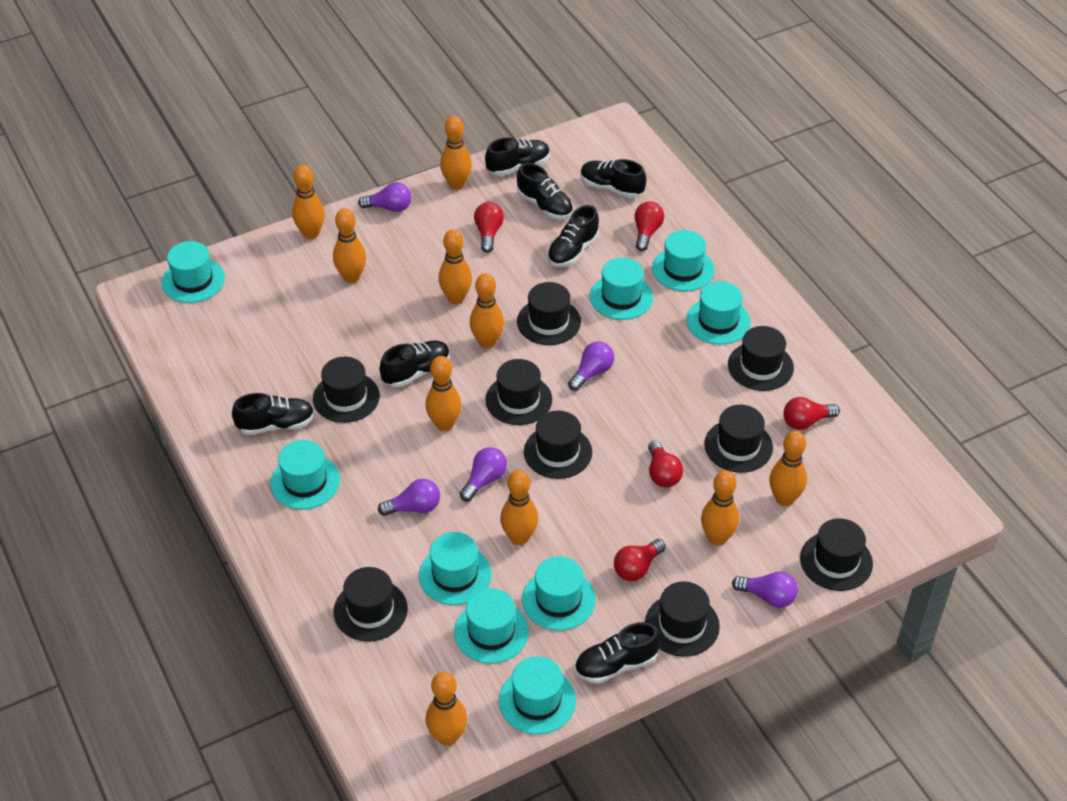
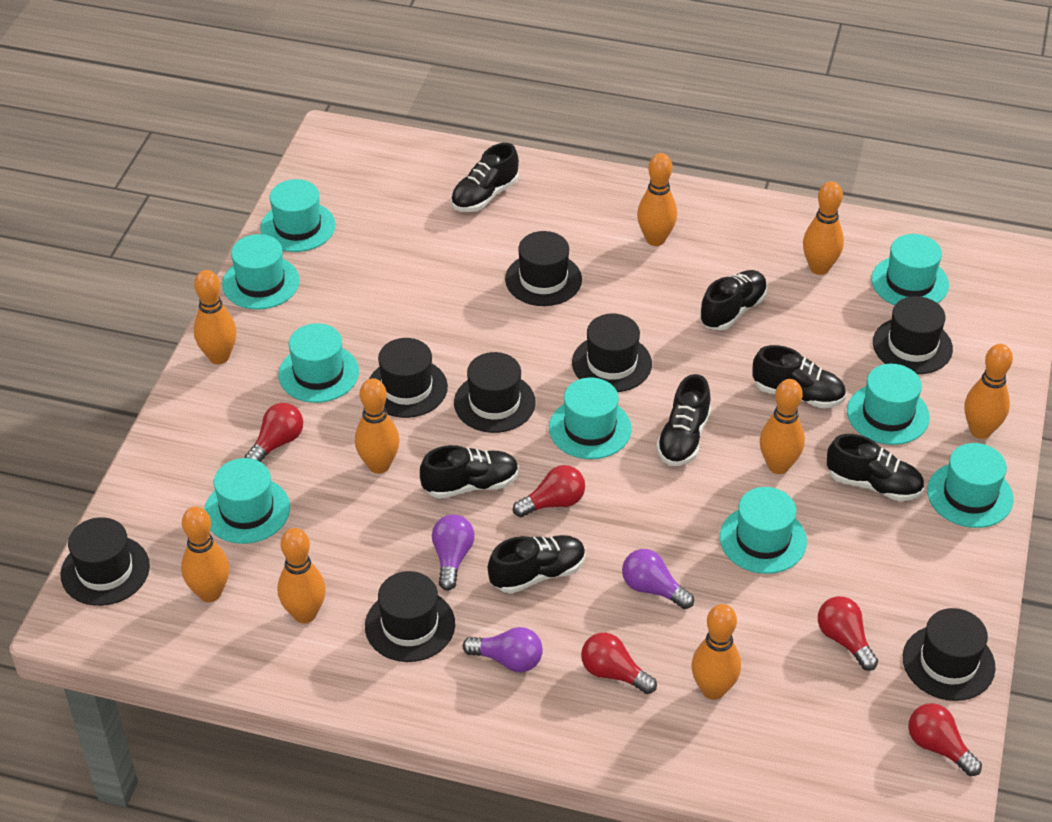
black hat: 9 -> 8
orange bowling pin: 10 -> 9
purple light bulb: 5 -> 3

